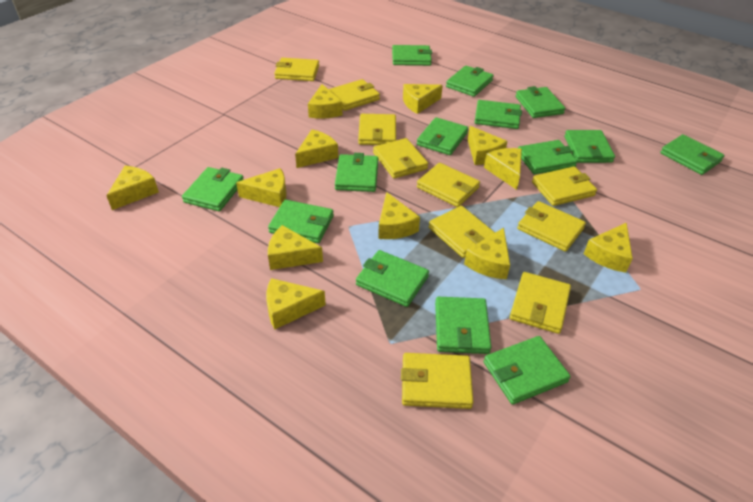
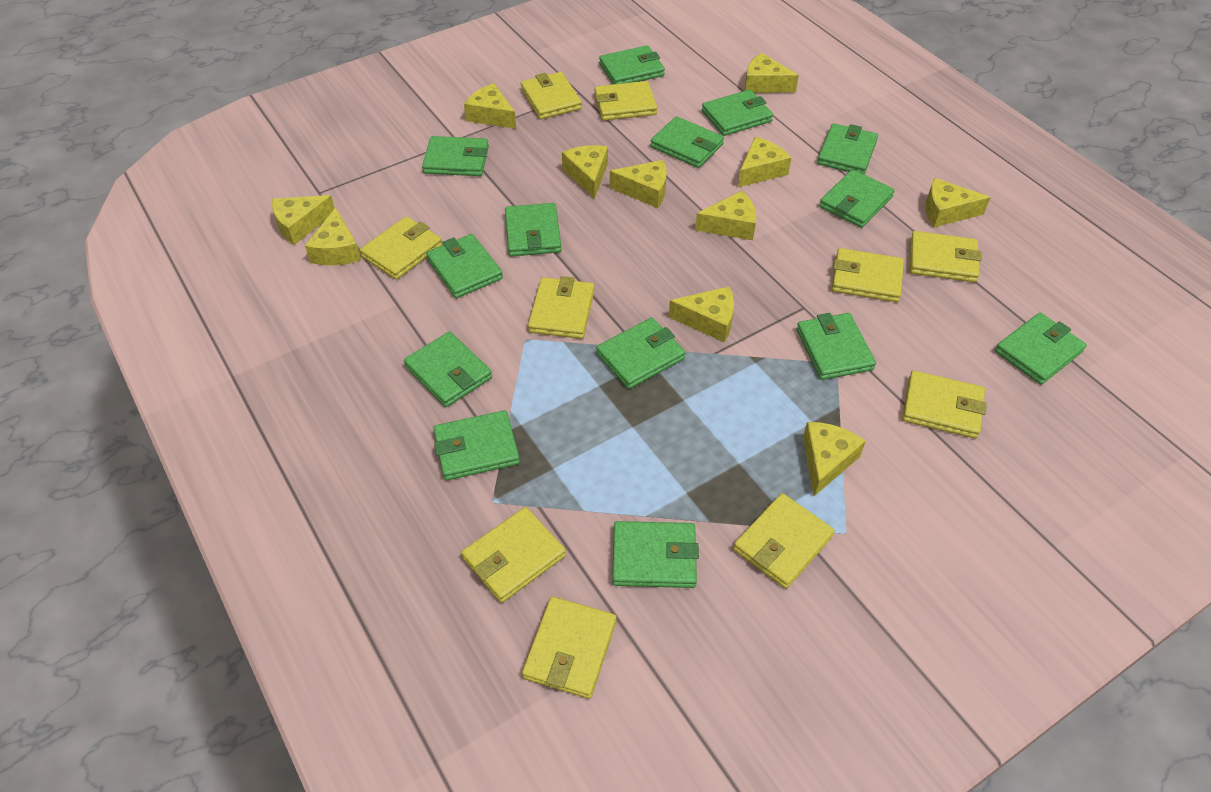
yellow cheese: 12 -> 11

